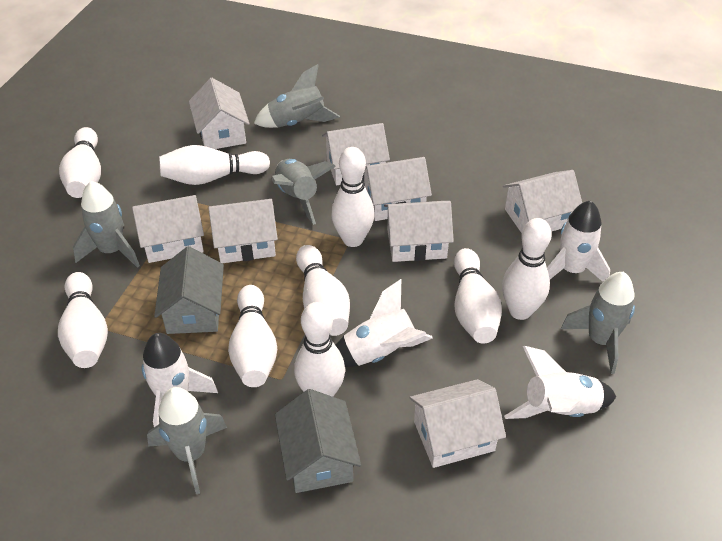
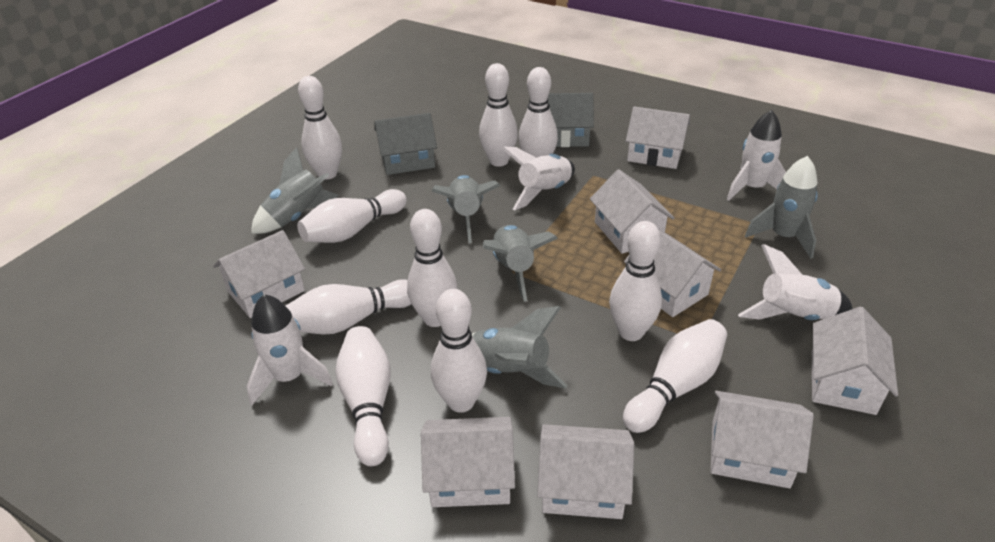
white bowling pin: 9 -> 10

